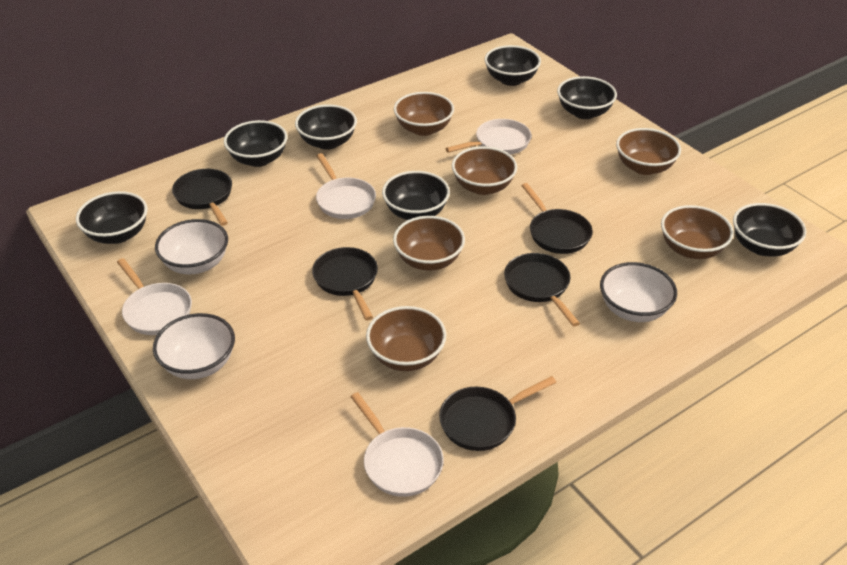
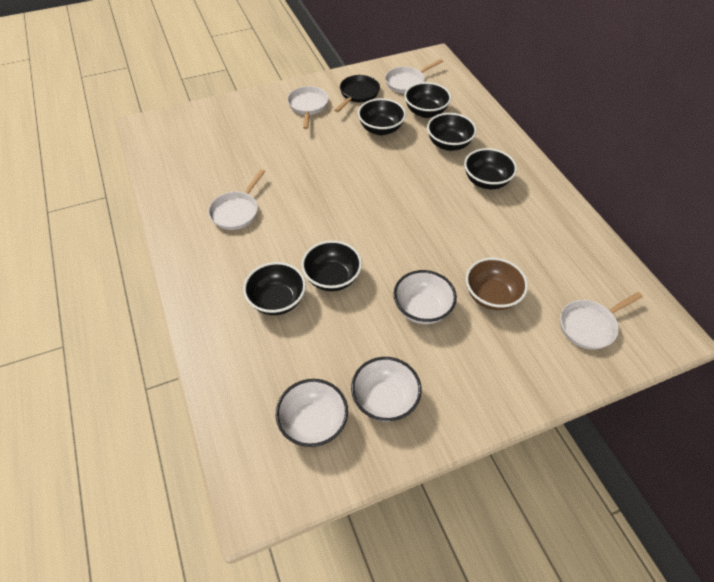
black bowl: 7 -> 6
black pan: 5 -> 1
brown bowl: 6 -> 1

